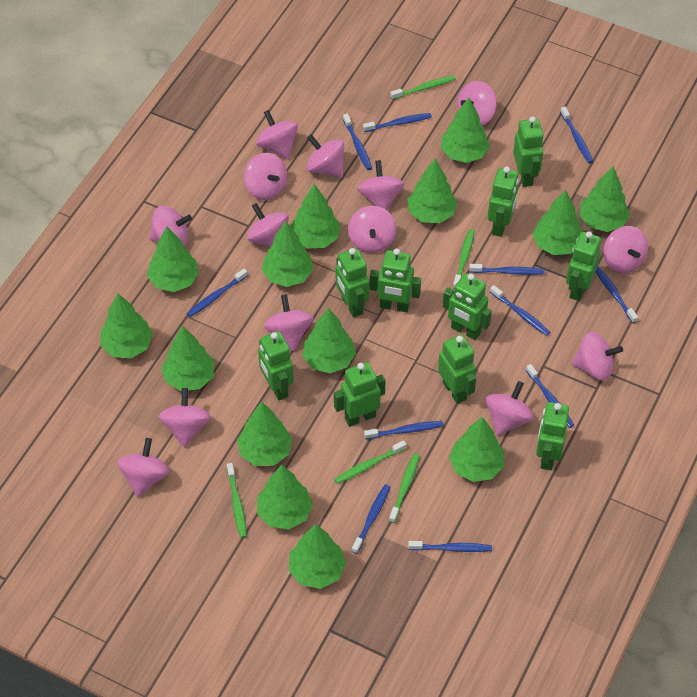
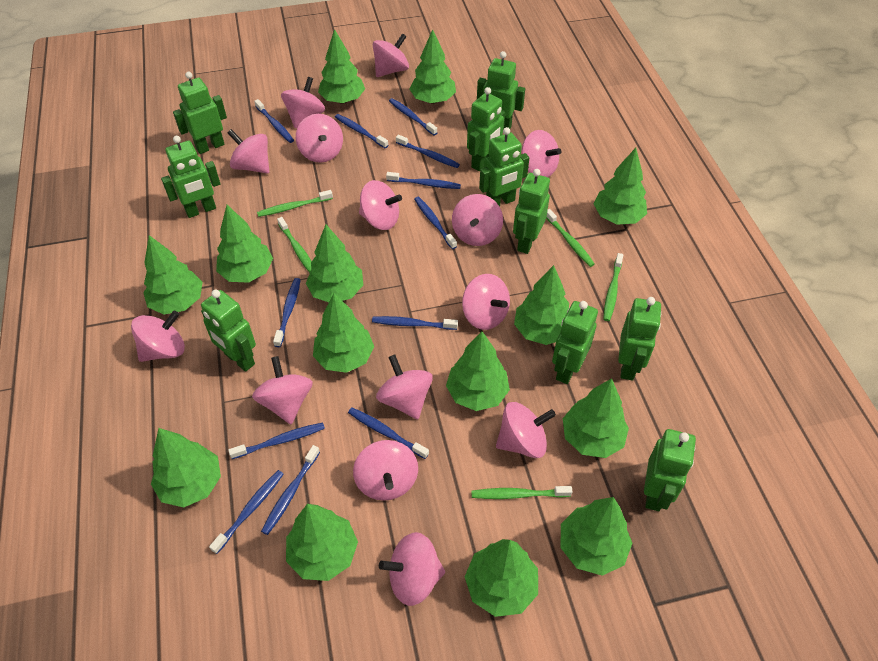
blue toothbrush: 11 -> 12

